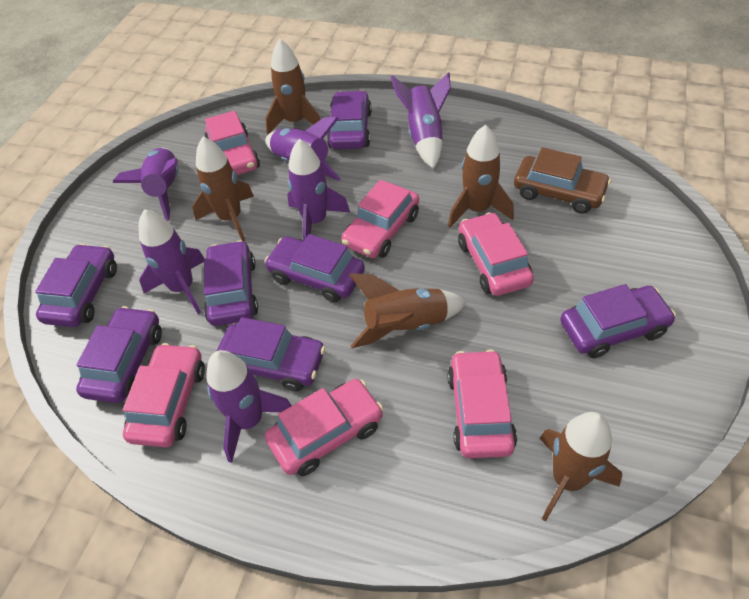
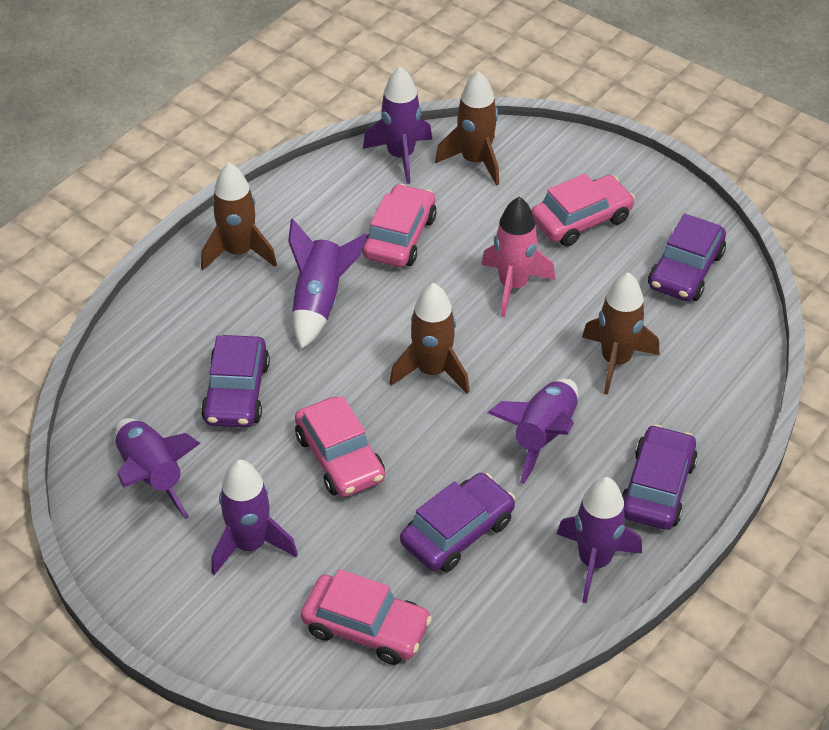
brown car: 1 -> 0
brown rocket: 5 -> 4
pink car: 6 -> 4
pink rocket: 0 -> 1
purple car: 7 -> 4

